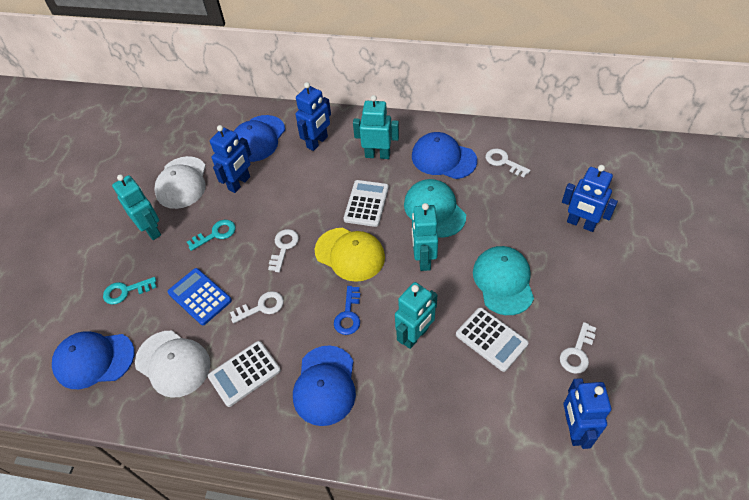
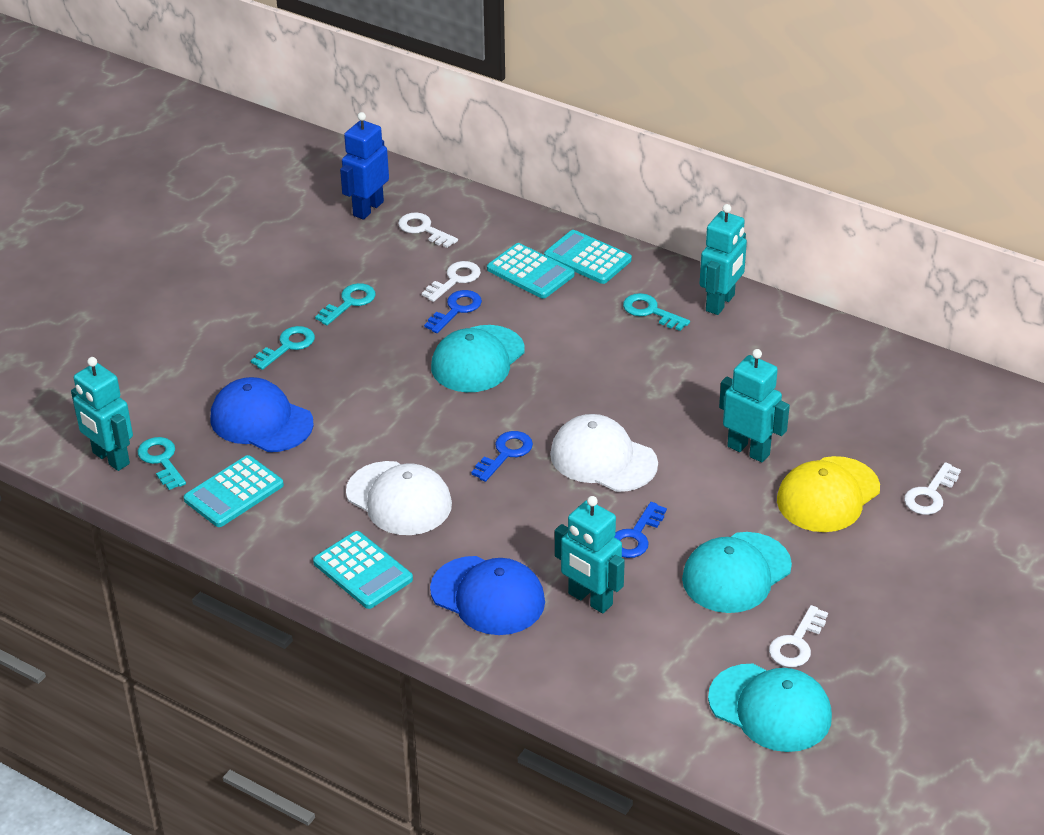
blue calculator: 1 -> 0
blue cap: 4 -> 2
blue key: 1 -> 3
blue robot: 4 -> 1
turquoise calculator: 0 -> 4
turquoise cap: 2 -> 3
turquoise key: 2 -> 4
white calculator: 3 -> 0

